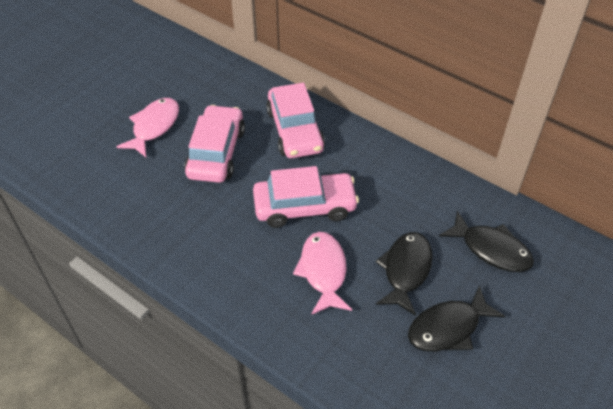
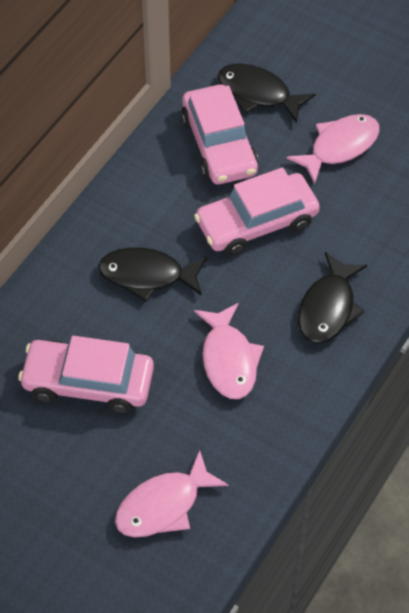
pink fish: 2 -> 3

